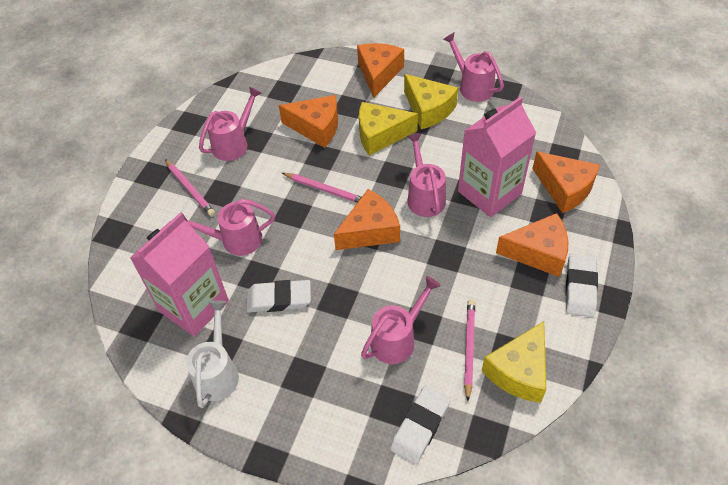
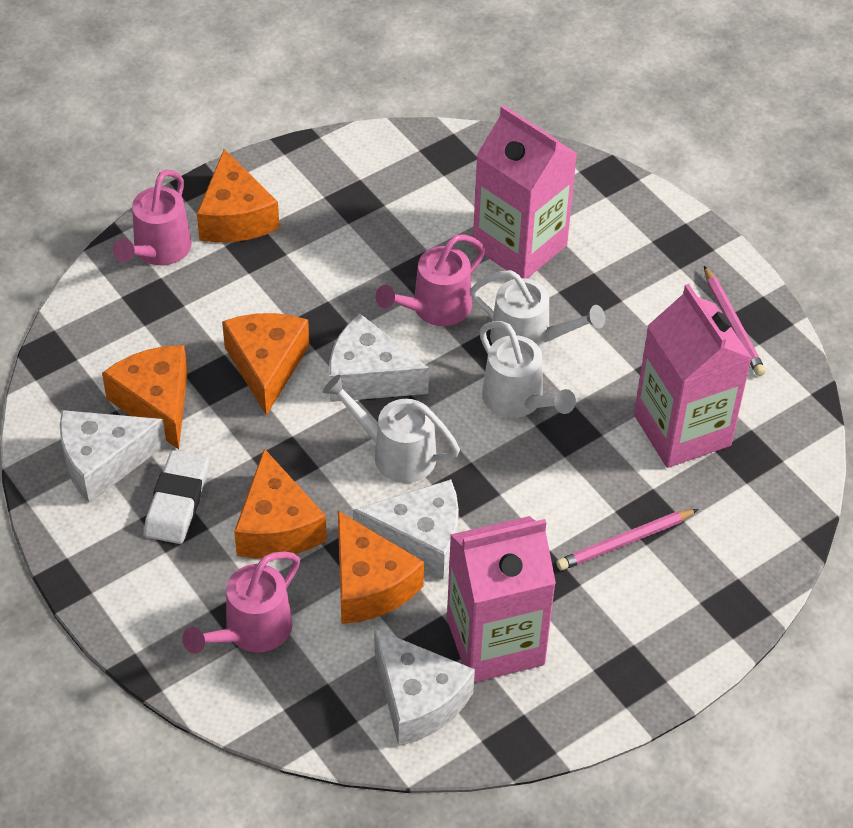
pink carton: 2 -> 3
pink pencil: 3 -> 2
pink watering can: 5 -> 3
white cheese: 0 -> 4
white eraser: 3 -> 1
white watering can: 1 -> 3
yellow cheese: 3 -> 0

